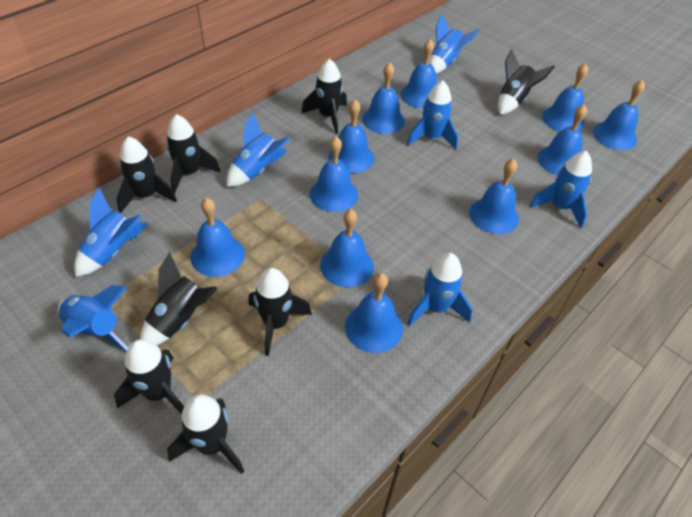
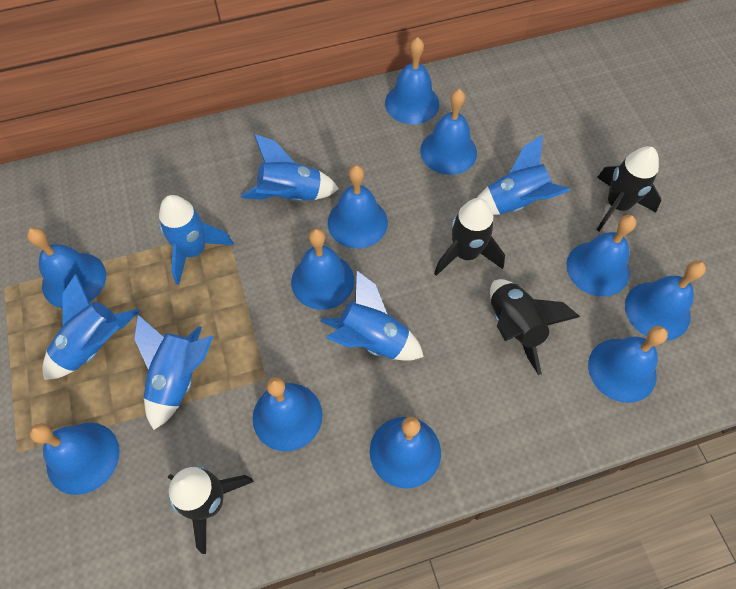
black rocket: 8 -> 4
blue rocket: 7 -> 6

